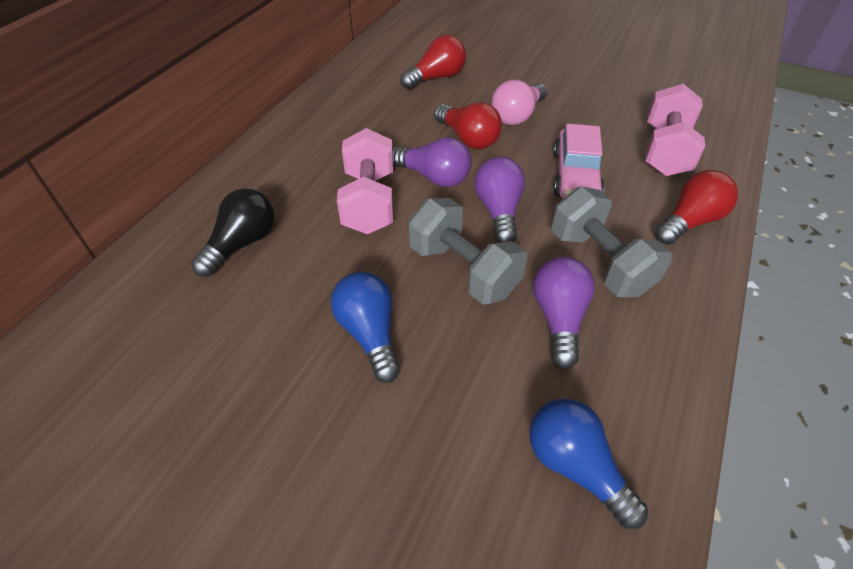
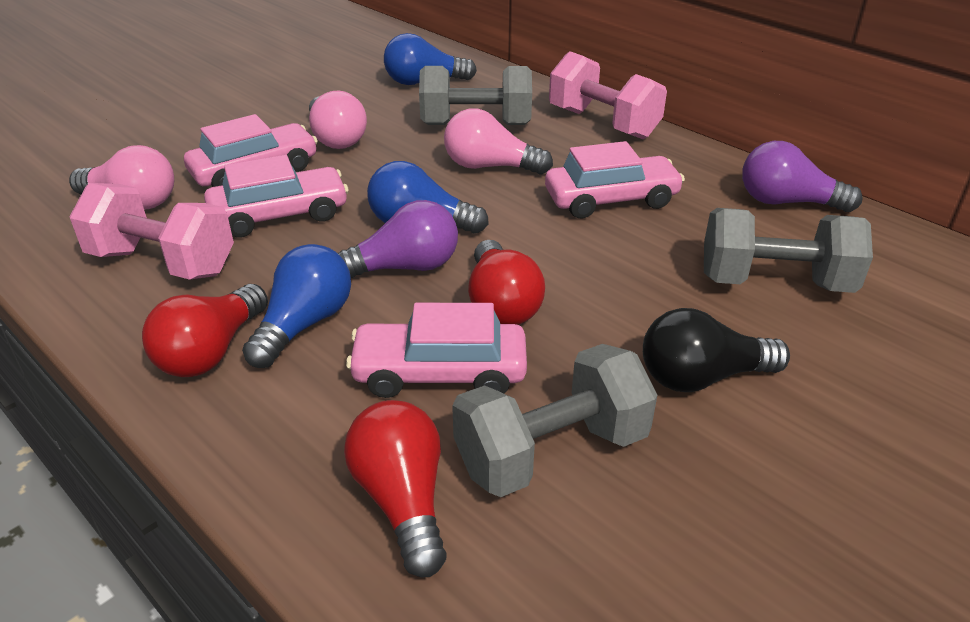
blue light bulb: 2 -> 3
grey dumbbell: 2 -> 3
pink car: 1 -> 4
pink light bulb: 1 -> 3
purple light bulb: 3 -> 2

